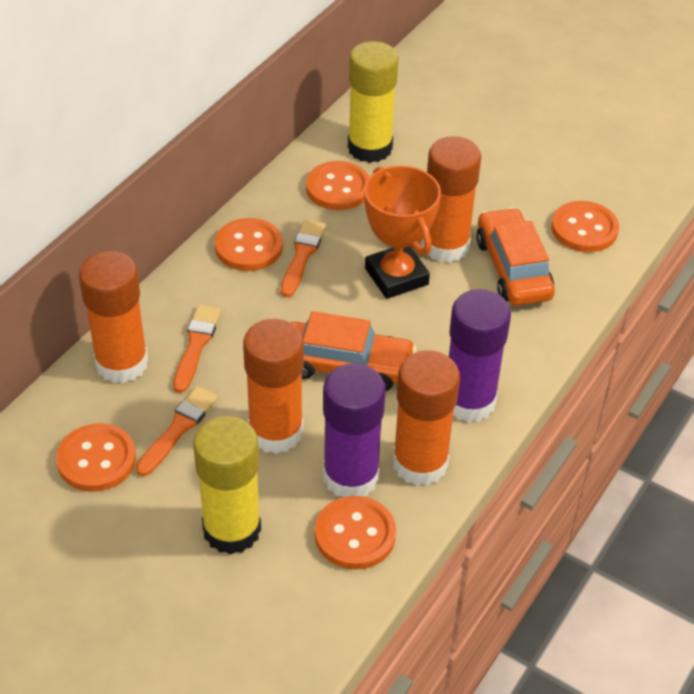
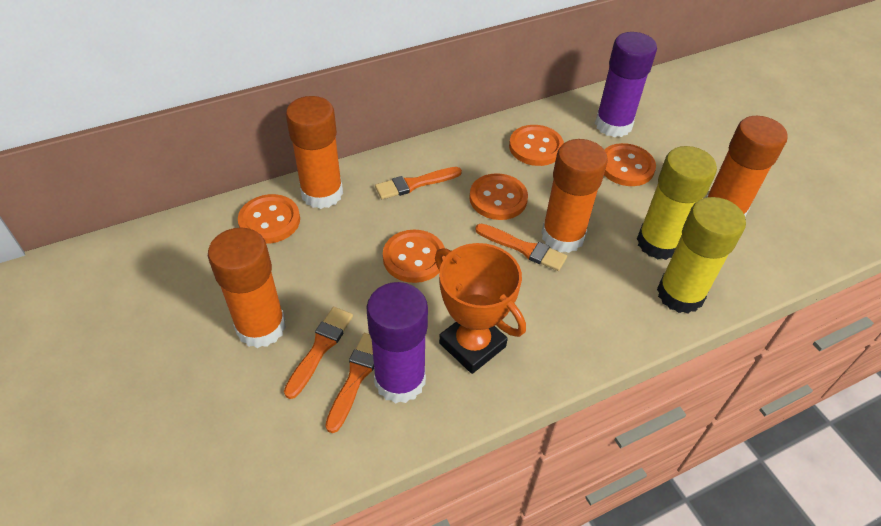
orange brush: 3 -> 4
orange car: 2 -> 0

